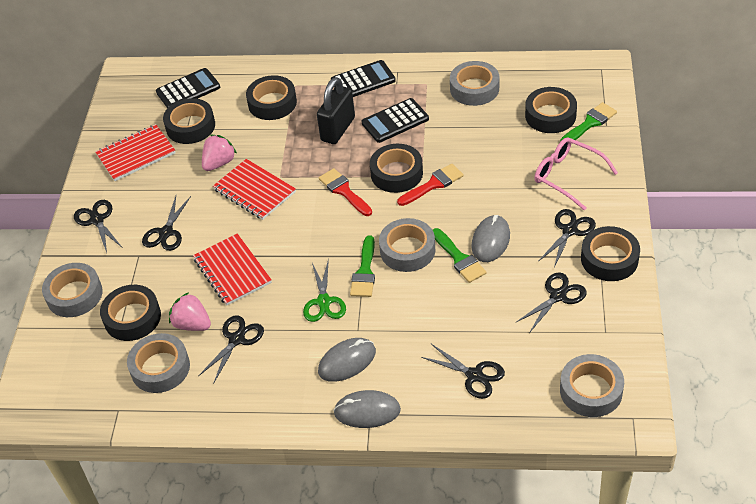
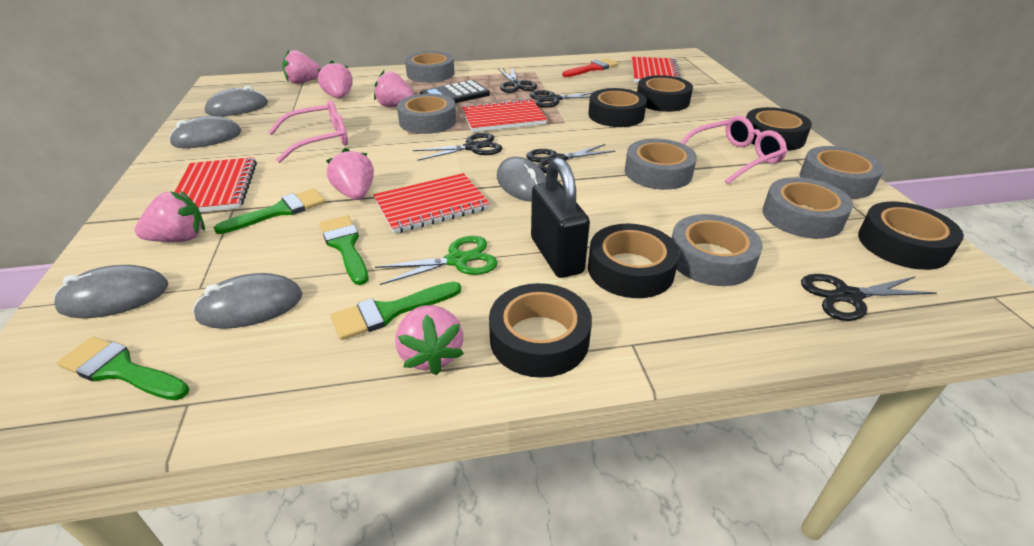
black calculator: 3 -> 1
black scissors: 6 -> 5
green brush: 3 -> 4
grey mouse: 3 -> 5
grey tape: 5 -> 6
pink glasses: 1 -> 2
pink strawberry: 2 -> 6
red brush: 2 -> 1
red notebook: 3 -> 4

